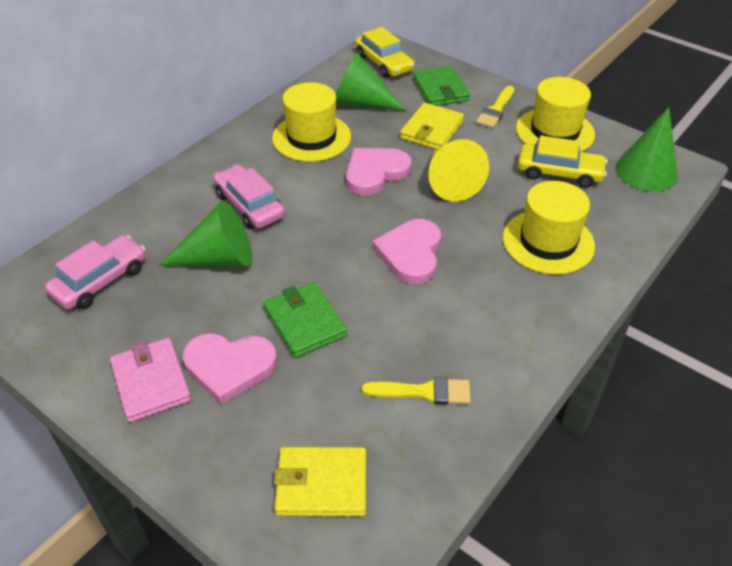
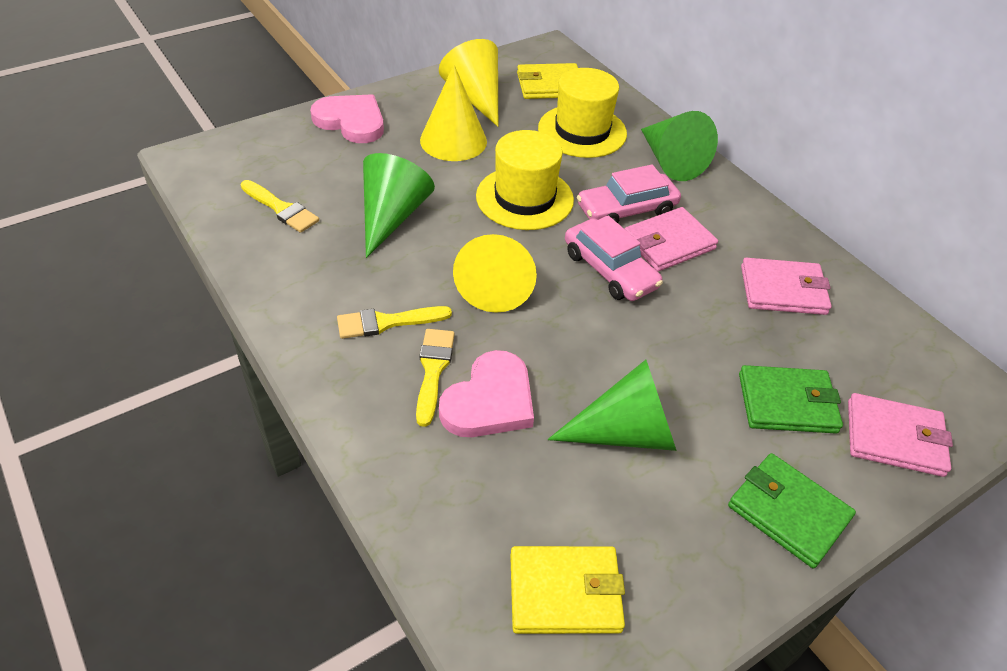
pink heart: 3 -> 2
pink wallet: 1 -> 3
yellow brush: 2 -> 3
yellow car: 2 -> 0
yellow cone: 1 -> 3
yellow hat: 3 -> 2

